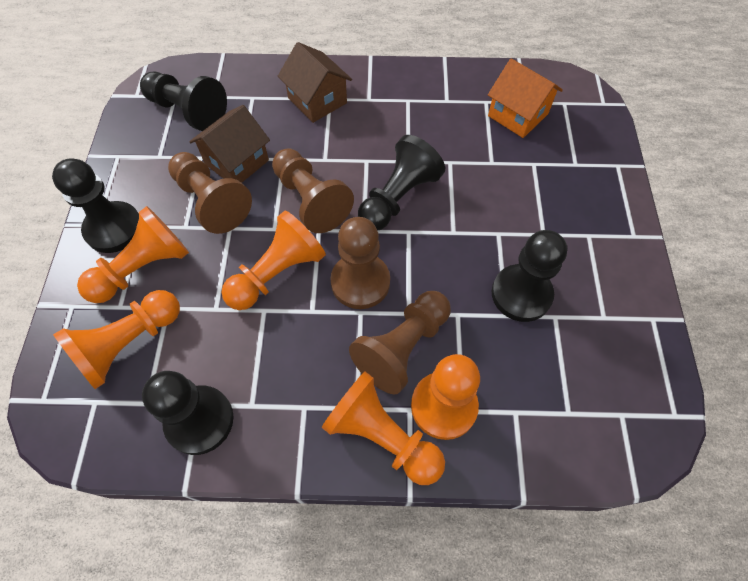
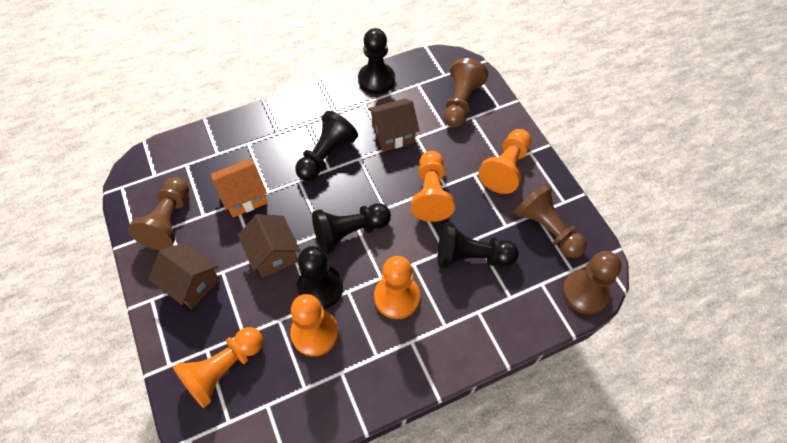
brown house: 2 -> 3

